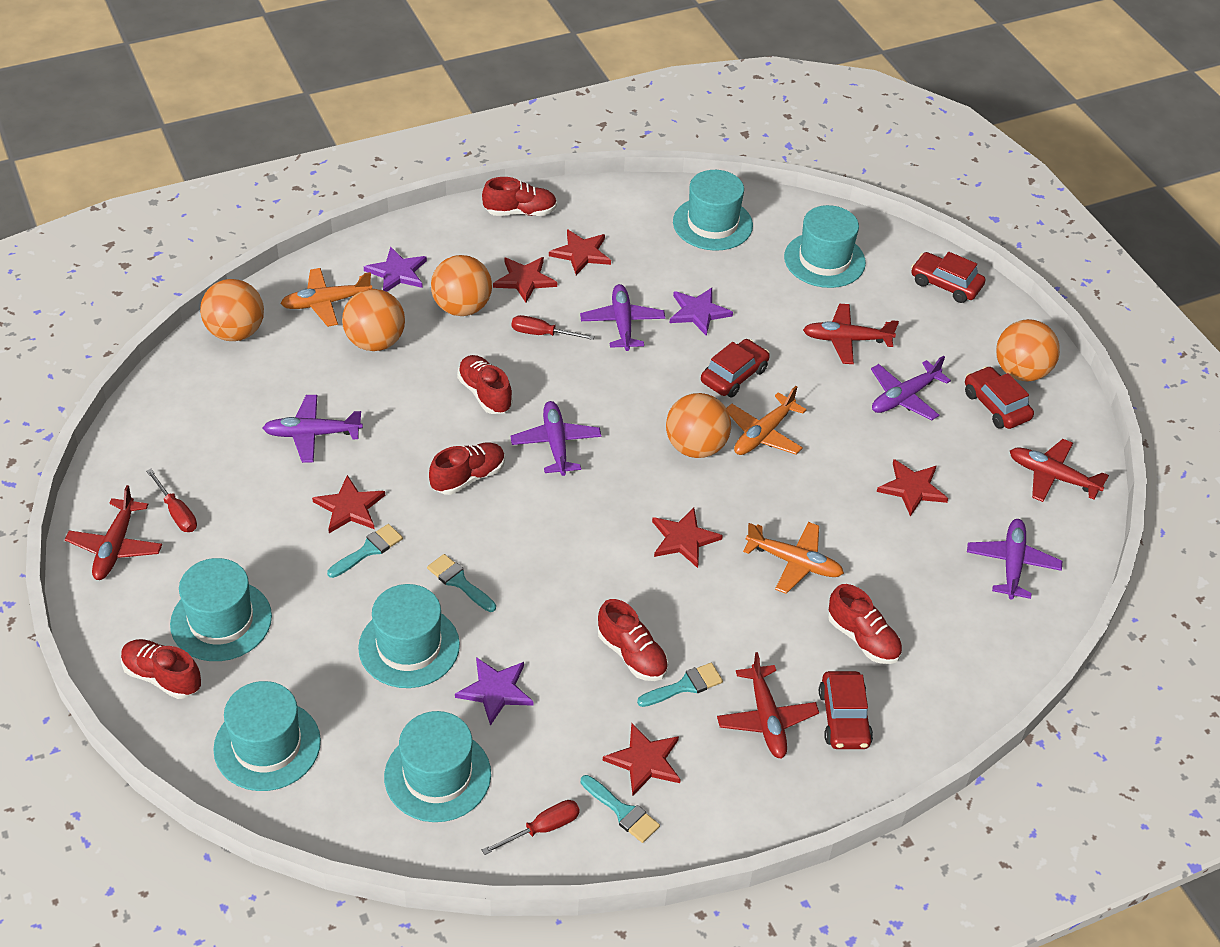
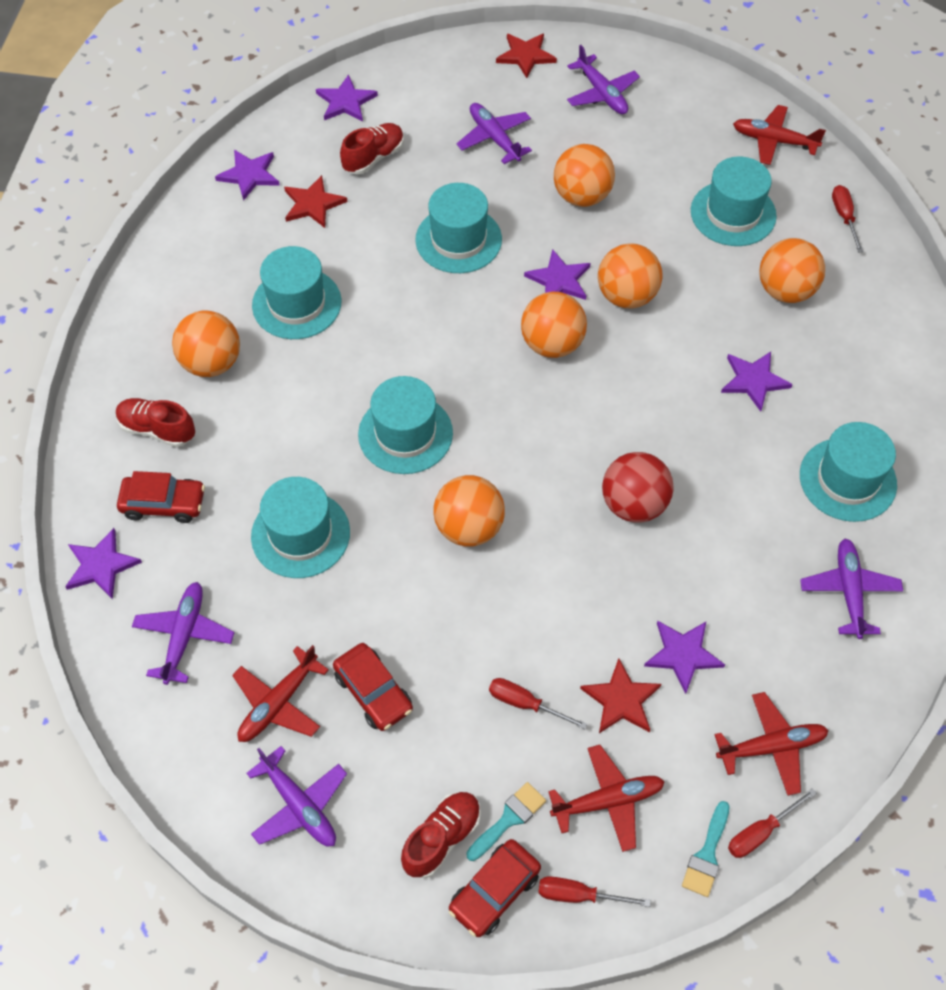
orange ball: 5 -> 6
orange plane: 3 -> 0
purple star: 3 -> 6
red ball: 0 -> 1
red car: 4 -> 3
red screwdriver: 3 -> 4
red shoe: 6 -> 3
red star: 6 -> 3
turquoise brush: 4 -> 2

